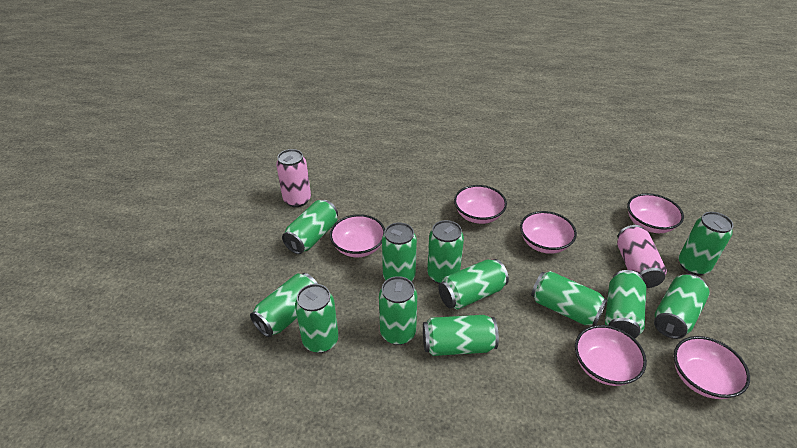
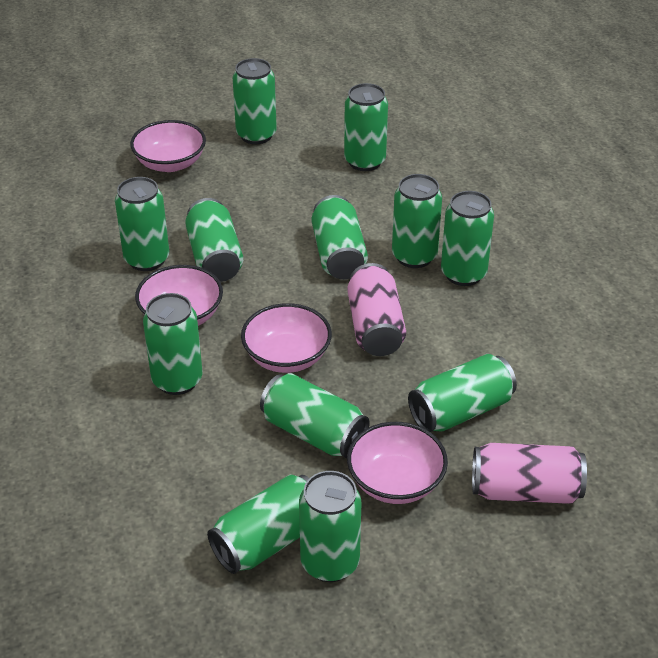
pink bowl: 6 -> 4

